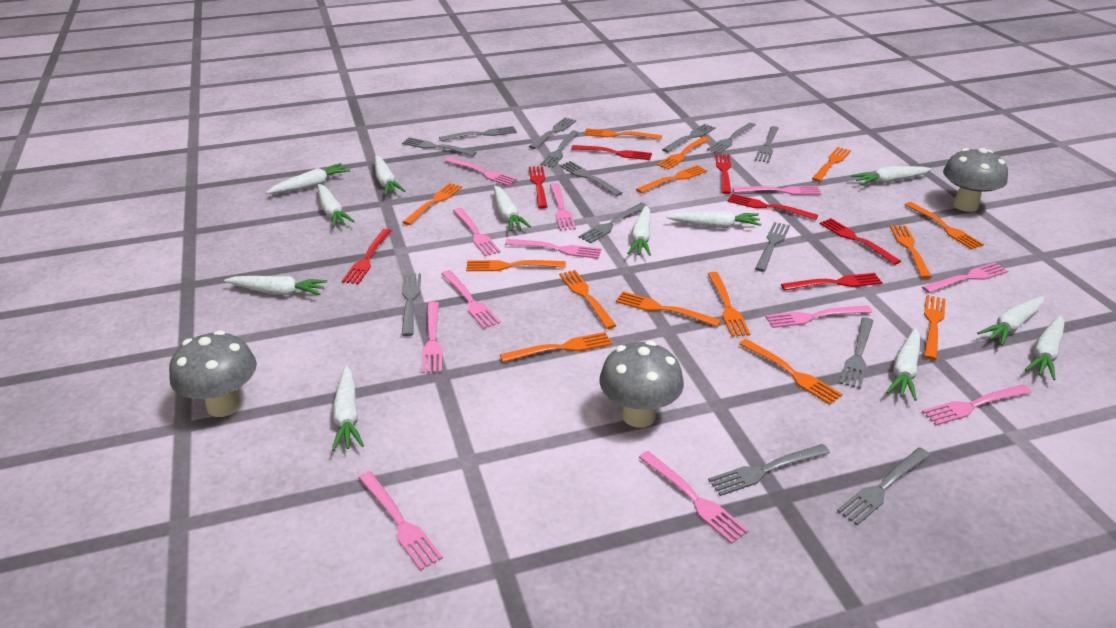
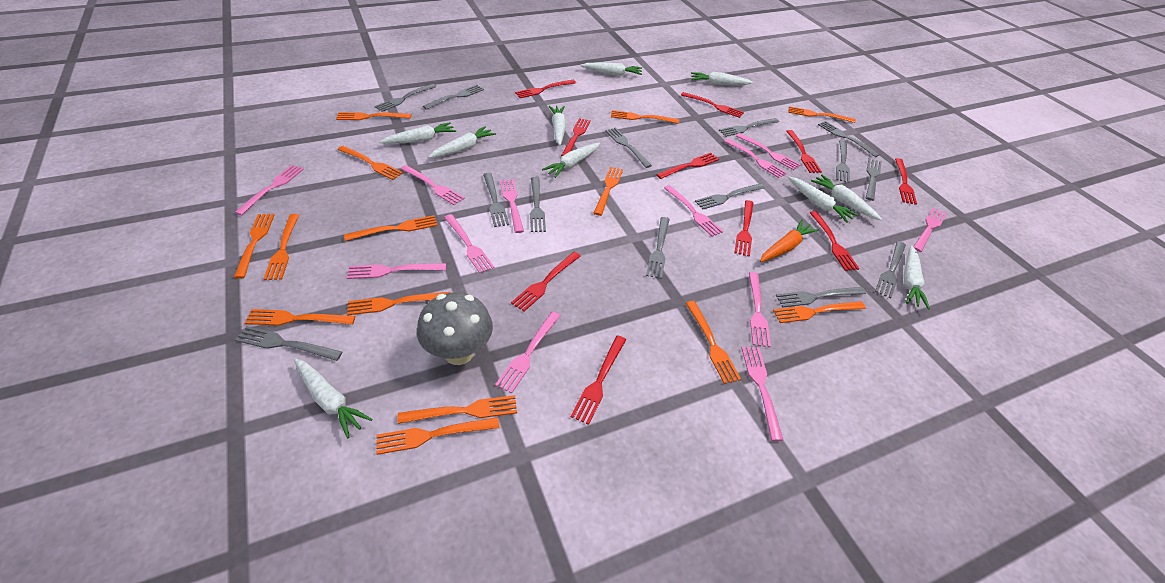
grey mushroom: 3 -> 1
orange carrot: 0 -> 1
red fork: 7 -> 10
white carrot: 12 -> 10

